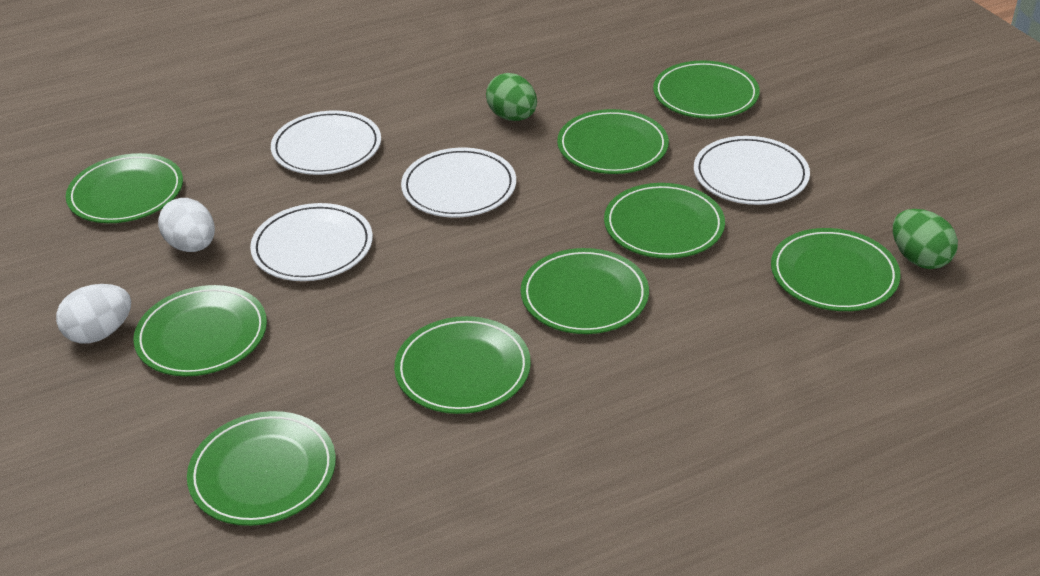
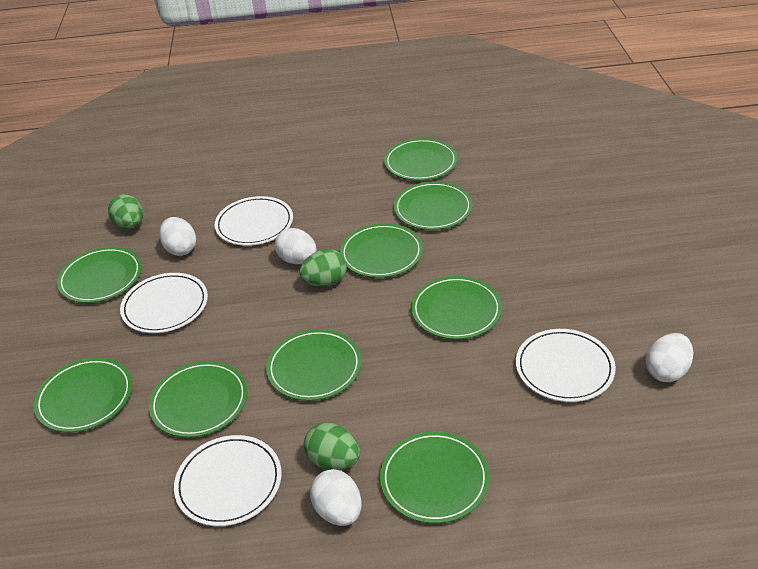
green egg: 2 -> 3
white egg: 2 -> 4

